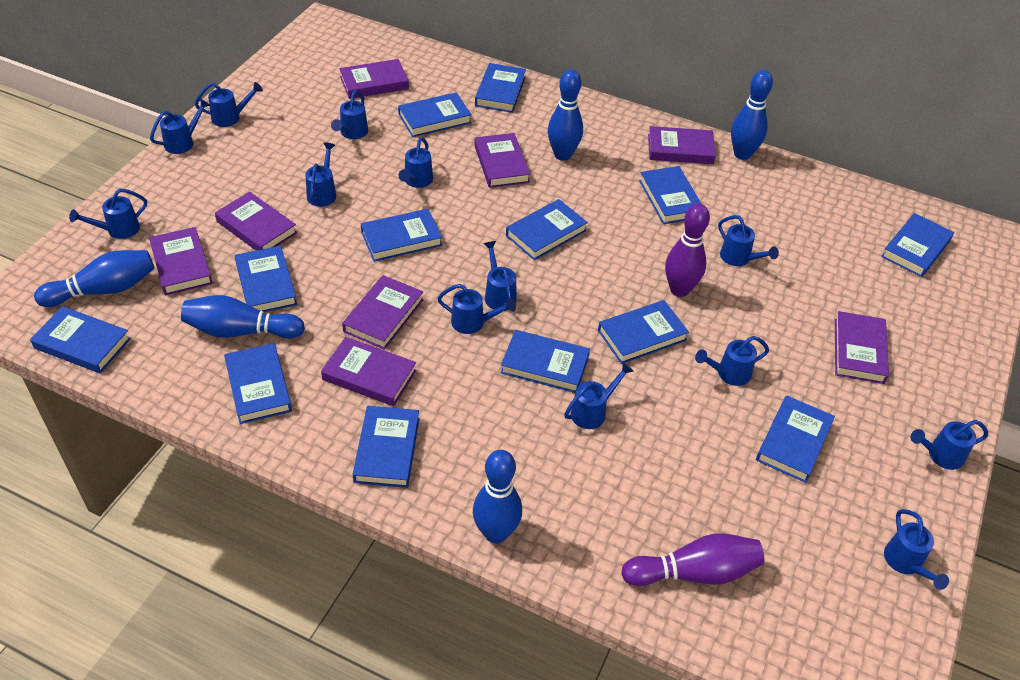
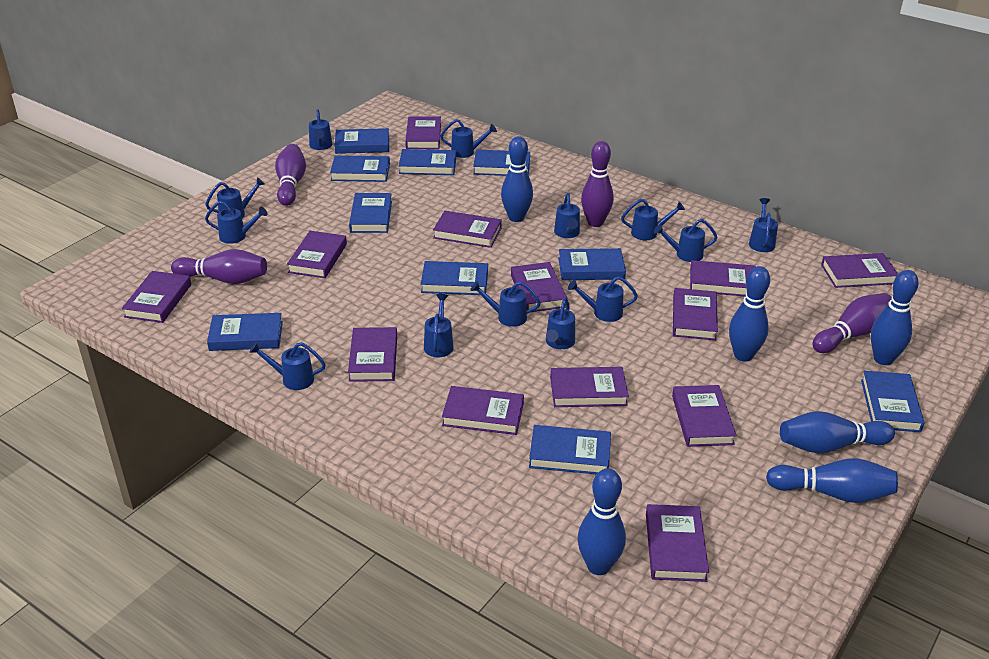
blue book: 13 -> 10
blue bowling pin: 5 -> 6
purple book: 8 -> 13
purple bowling pin: 2 -> 4

